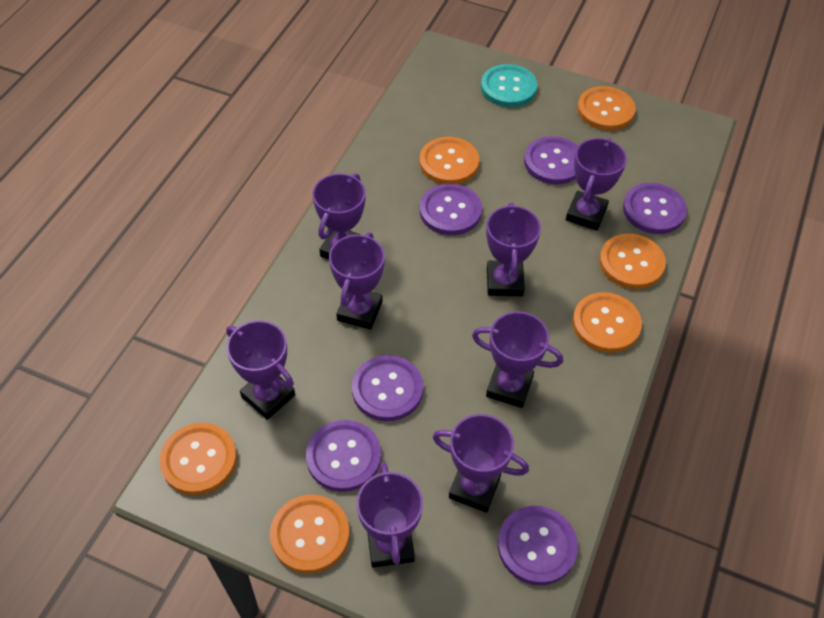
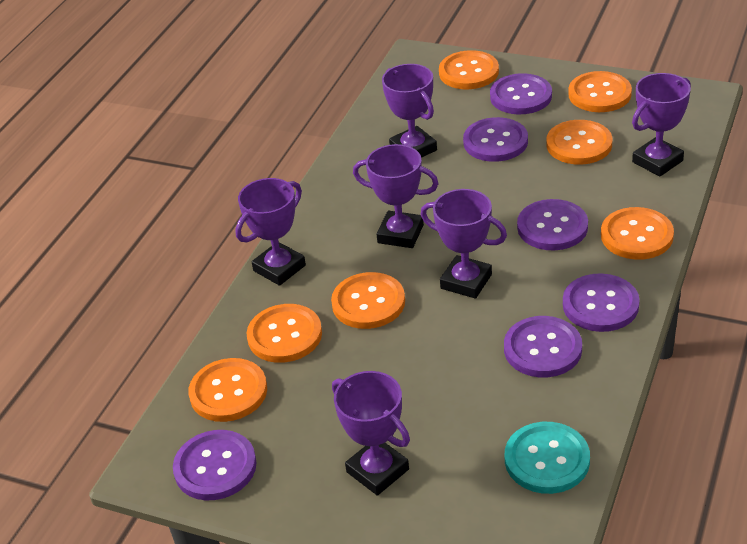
orange button: 6 -> 7
purple trophy: 8 -> 6

